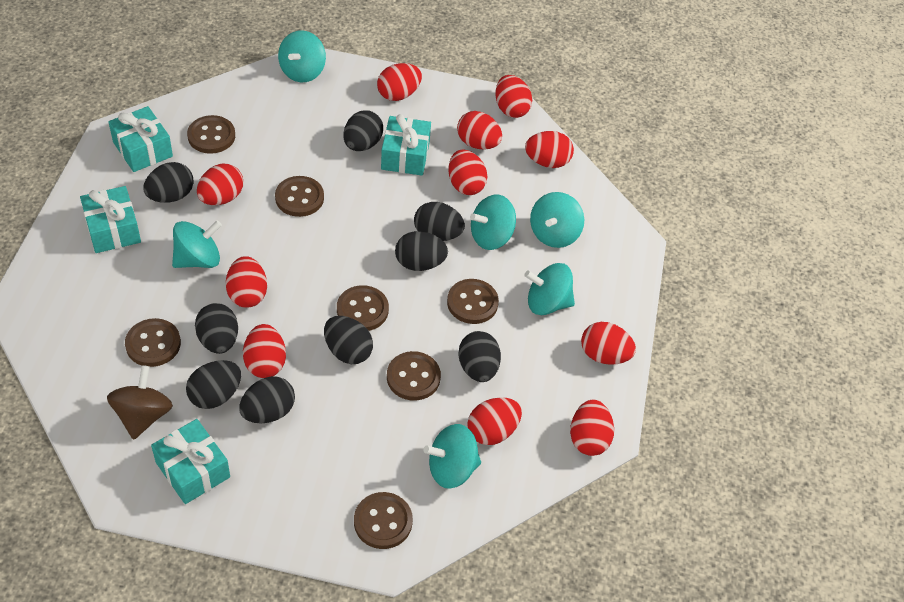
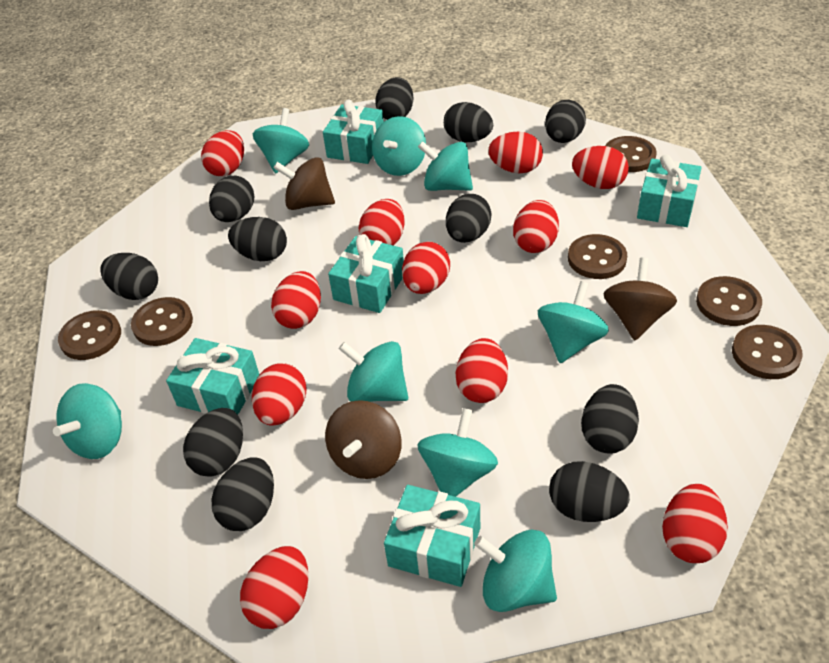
black egg: 9 -> 11
brown button: 7 -> 6
brown spinning top: 1 -> 3
turquoise gift: 4 -> 5
turquoise spinning top: 6 -> 8

